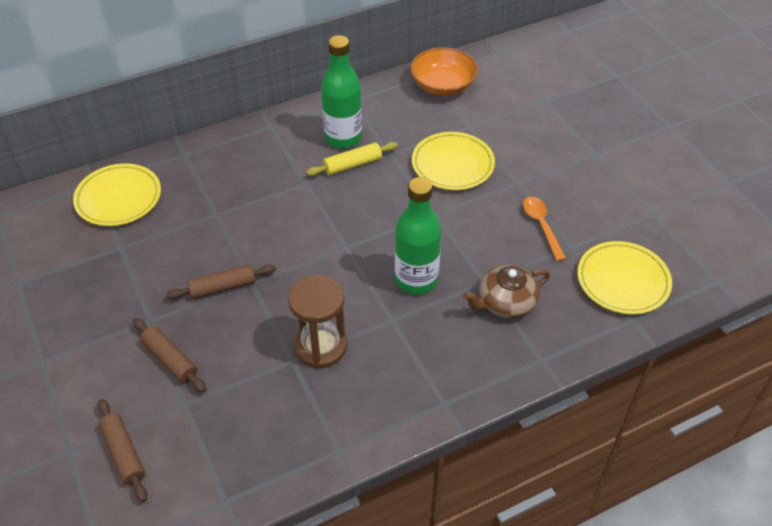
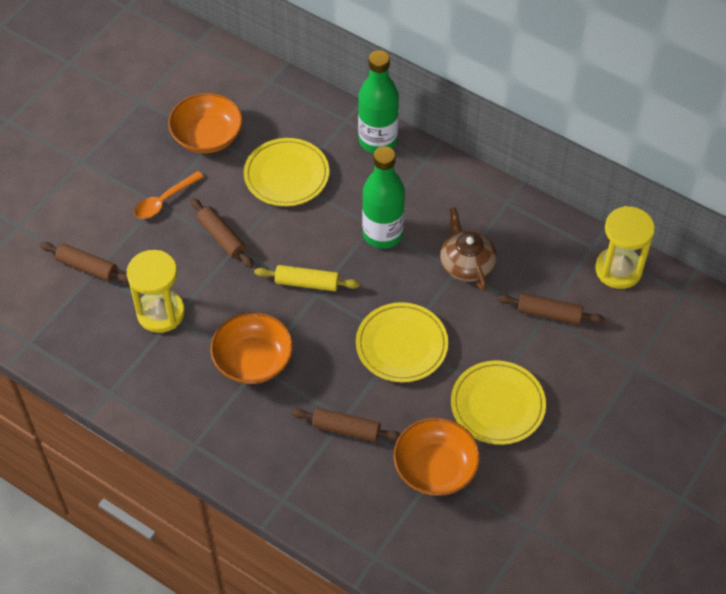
brown hourglass: 1 -> 0
brown rolling pin: 3 -> 4
orange bowl: 1 -> 3
yellow hourglass: 0 -> 2

